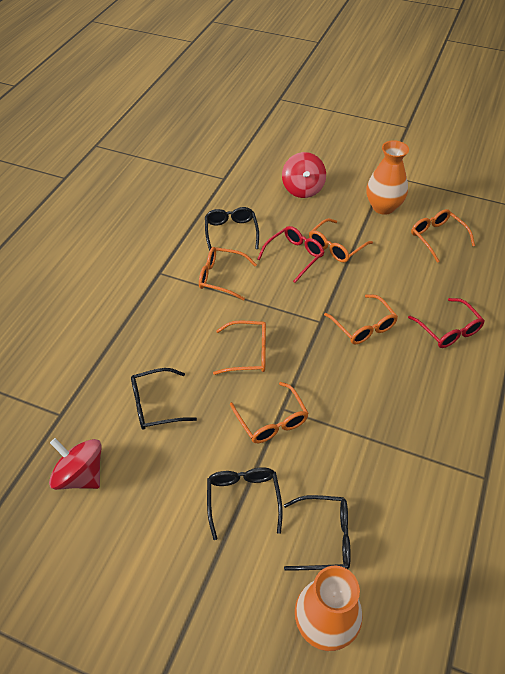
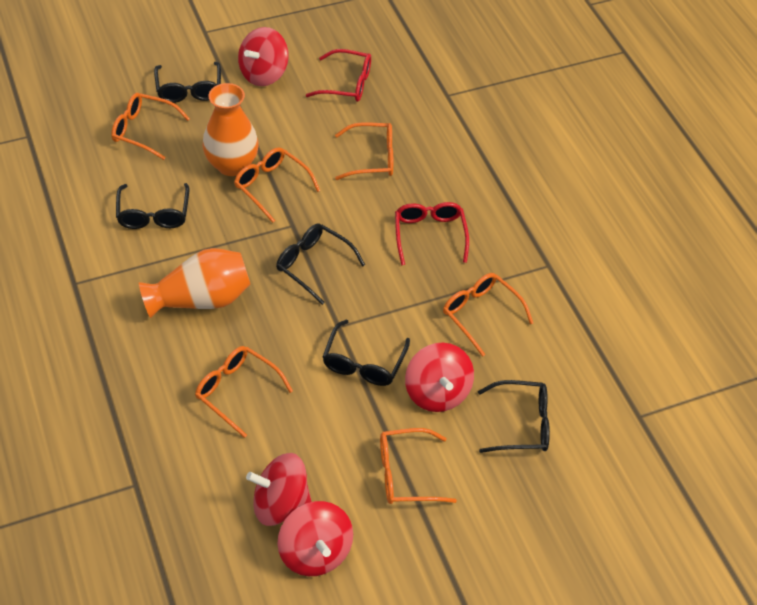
black glasses: 4 -> 5
red spinning top: 2 -> 4

